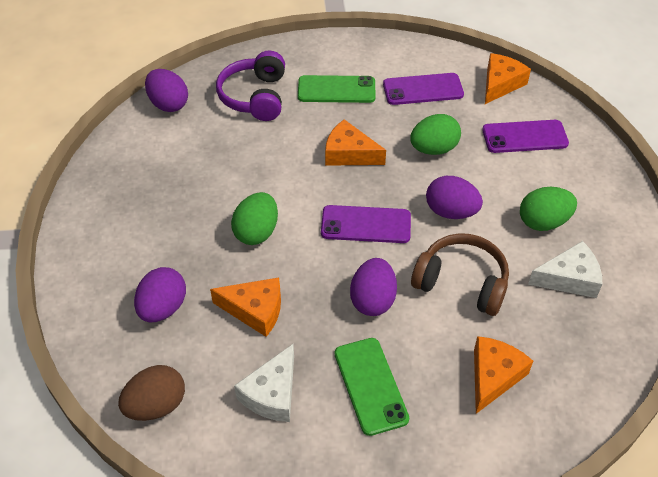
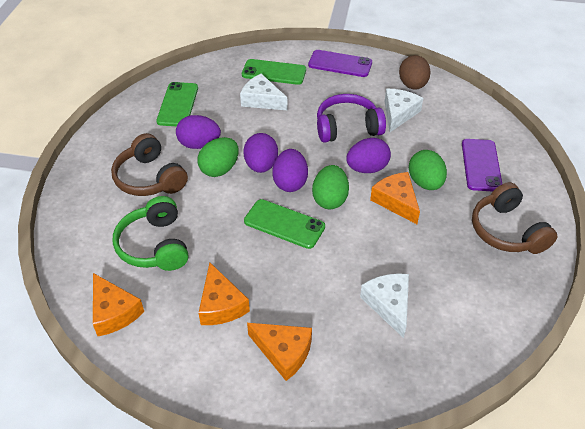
brown headphones: 1 -> 2
green headphones: 0 -> 1
green phone: 2 -> 3
purple phone: 3 -> 2
white cheese: 2 -> 3

